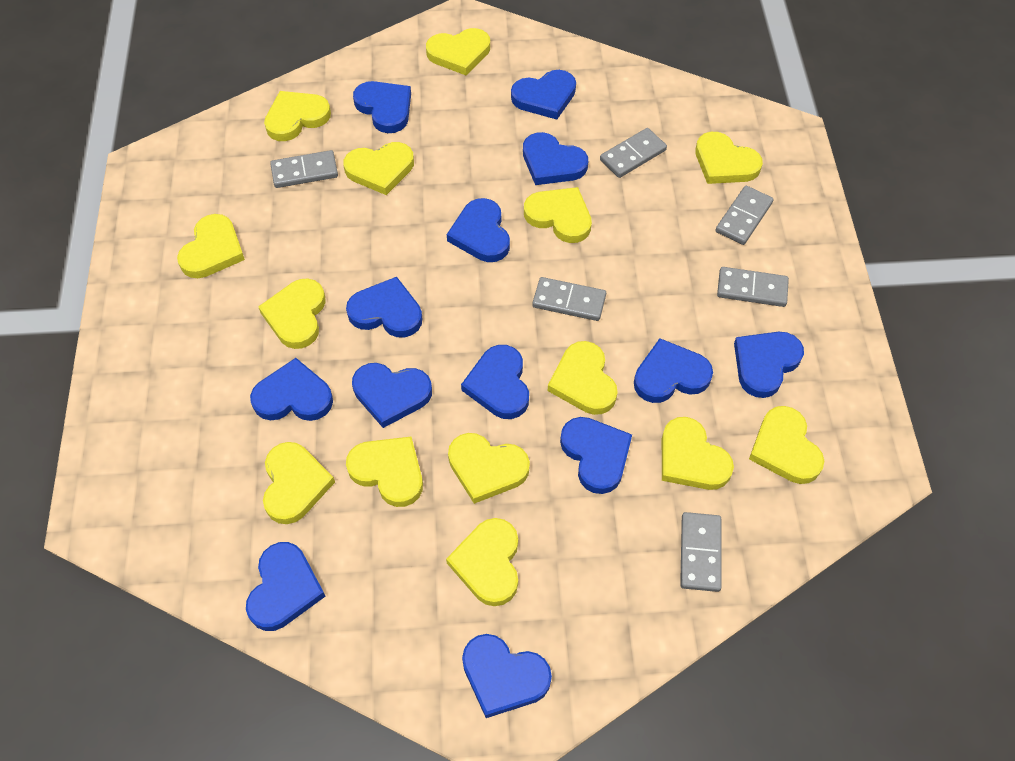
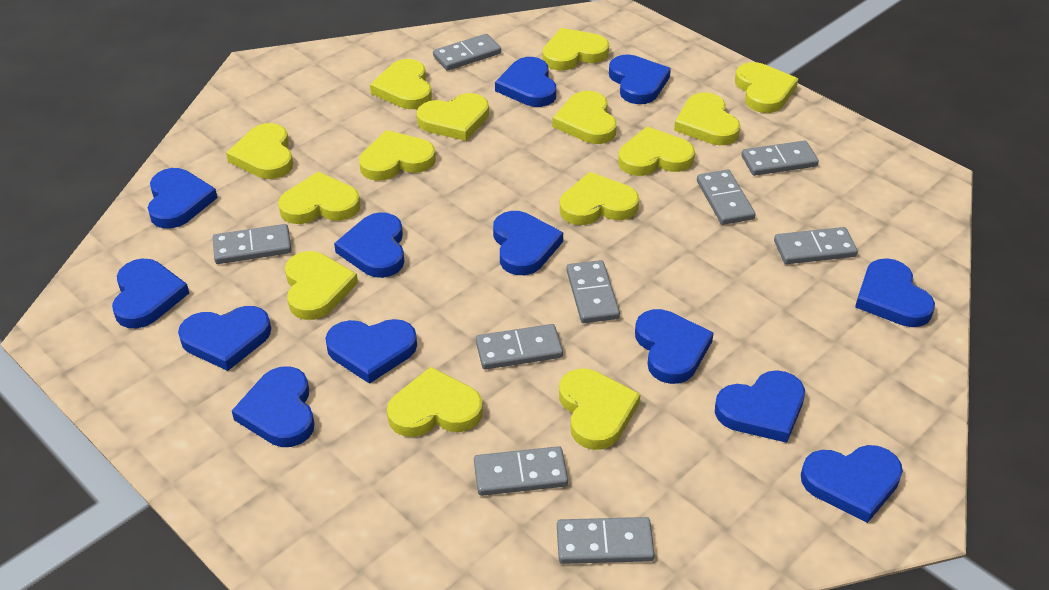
grey domino: 6 -> 9

